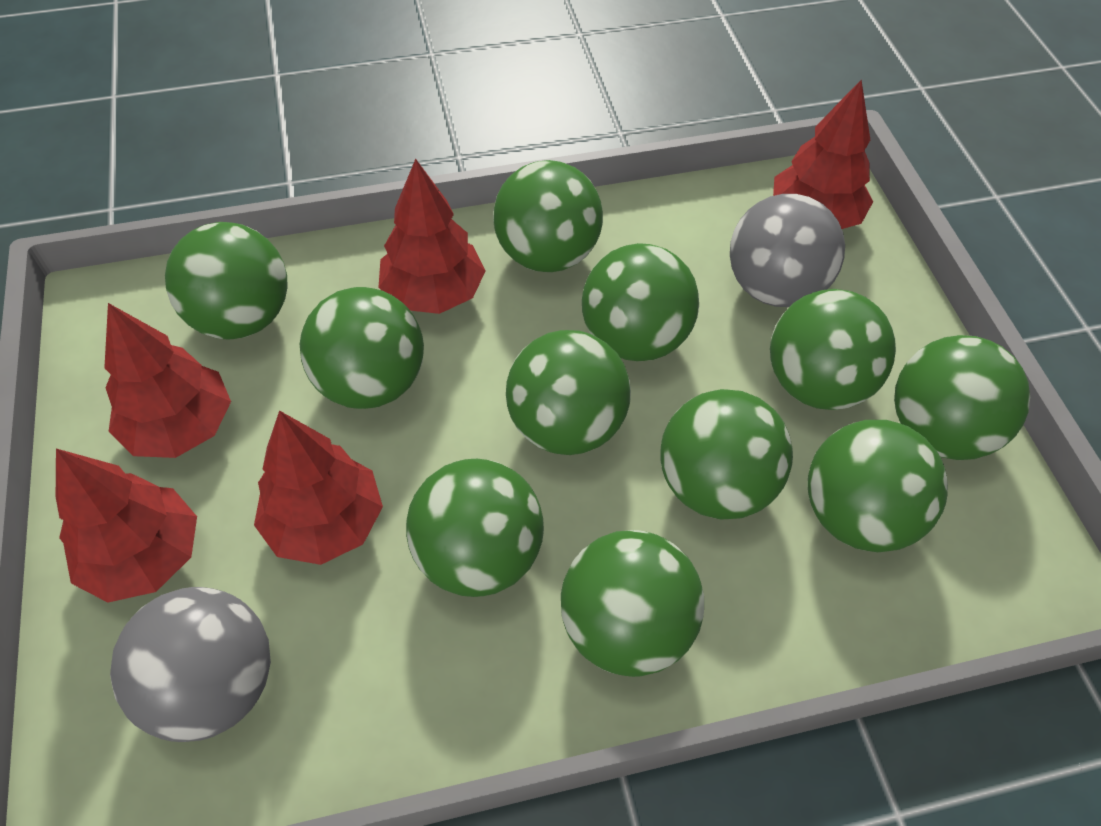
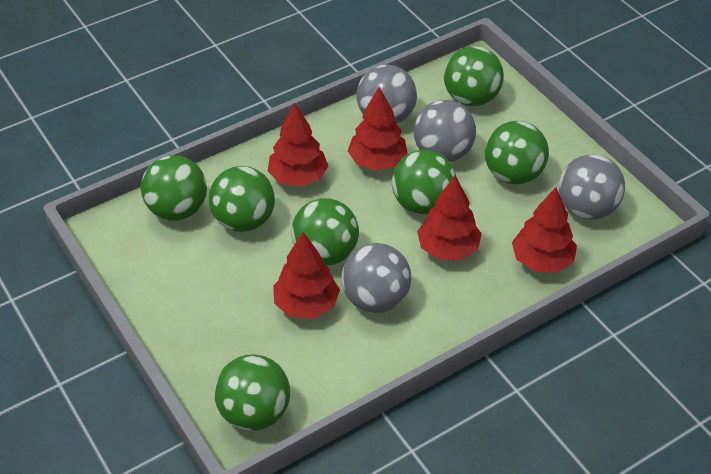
green ball: 11 -> 7
grey ball: 2 -> 4

